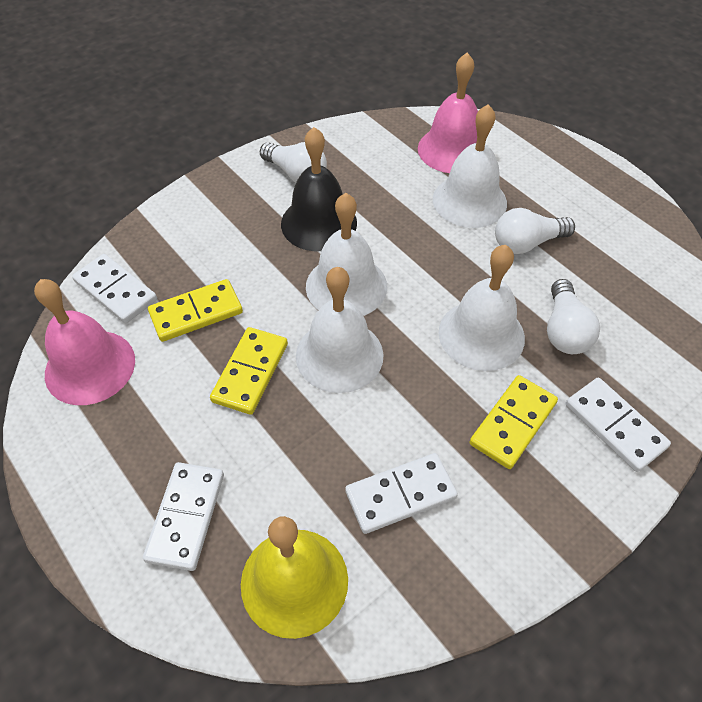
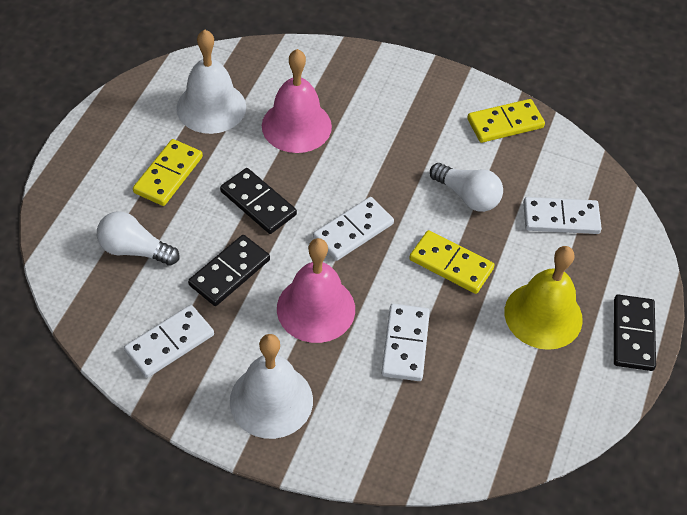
black bell: 1 -> 0
black domino: 0 -> 3
white bell: 4 -> 2
white light bulb: 3 -> 2

